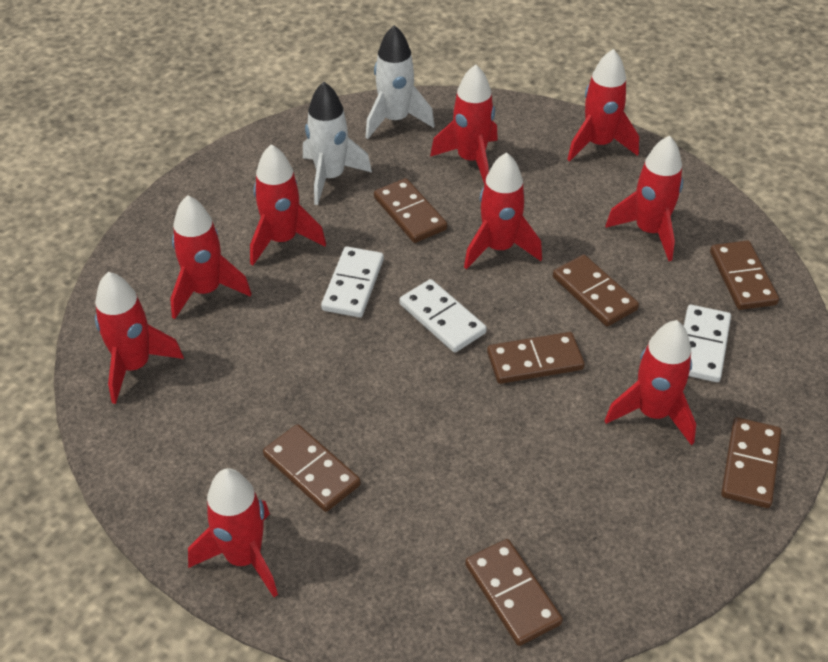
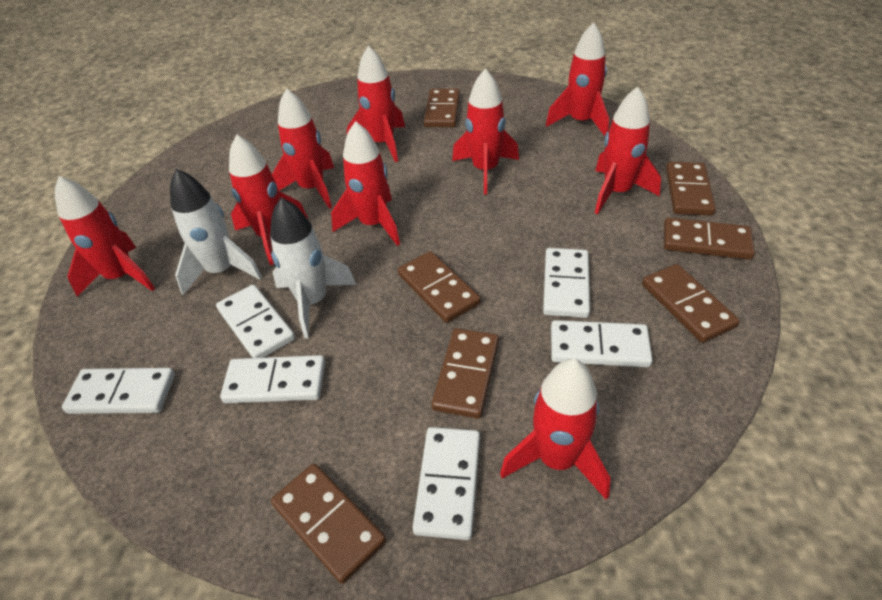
white domino: 3 -> 6

